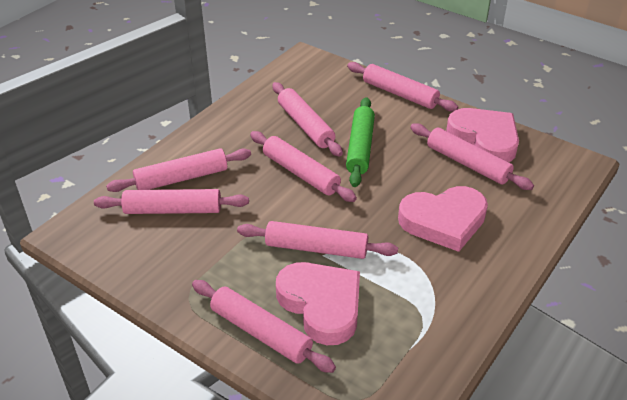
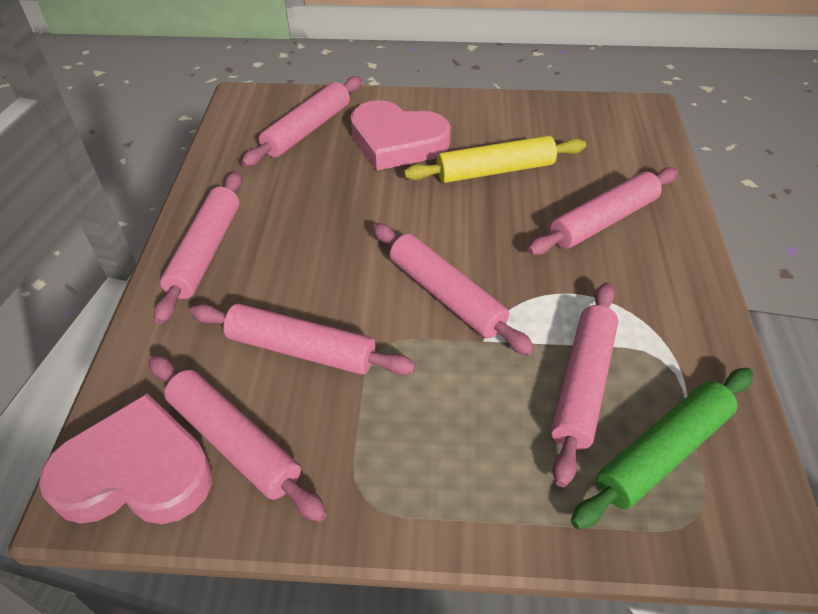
pink heart: 3 -> 2
pink rolling pin: 8 -> 7
yellow rolling pin: 0 -> 1

